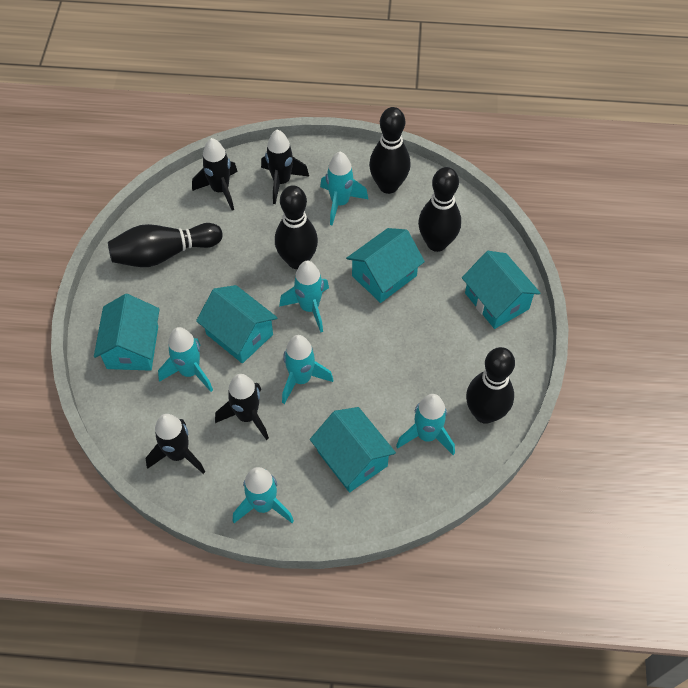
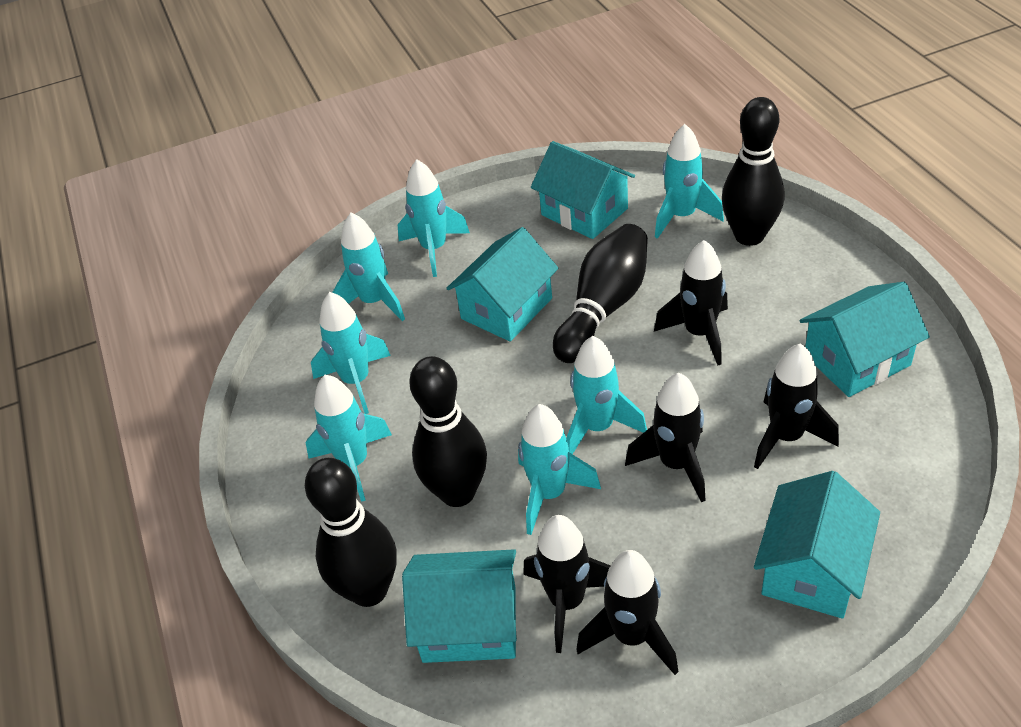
black bowling pin: 5 -> 4
black rocket: 4 -> 5
turquoise rocket: 6 -> 7

